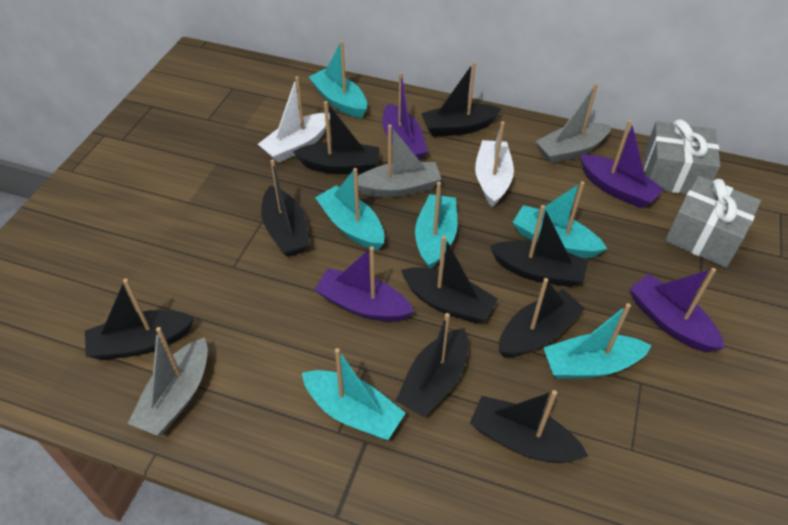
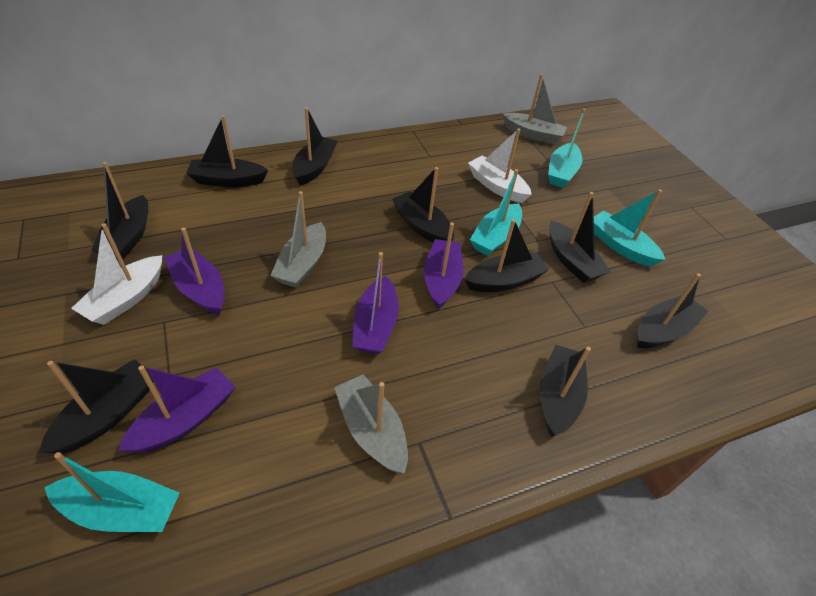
grey gift: 2 -> 0
turquoise boat: 6 -> 4

